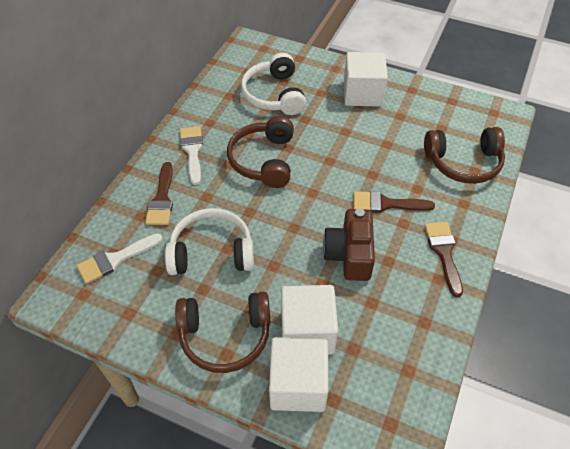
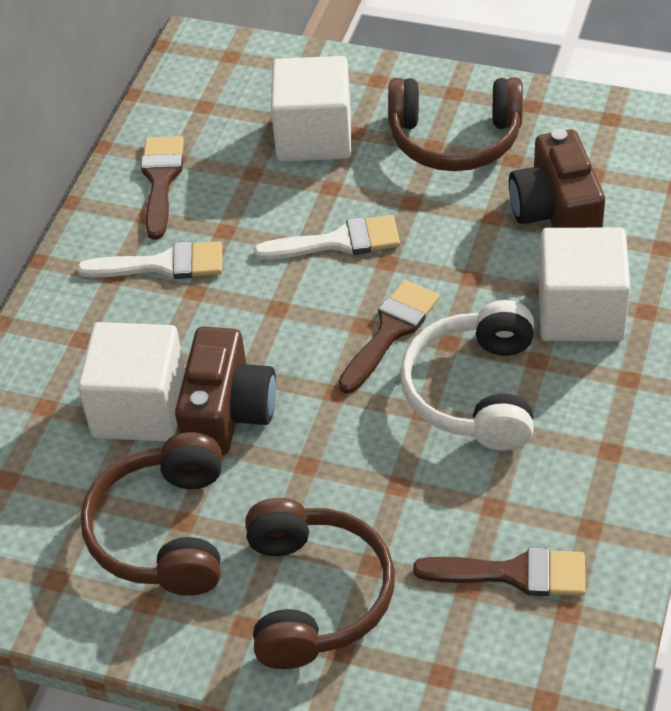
brown camera: 1 -> 2
white headphones: 2 -> 1

